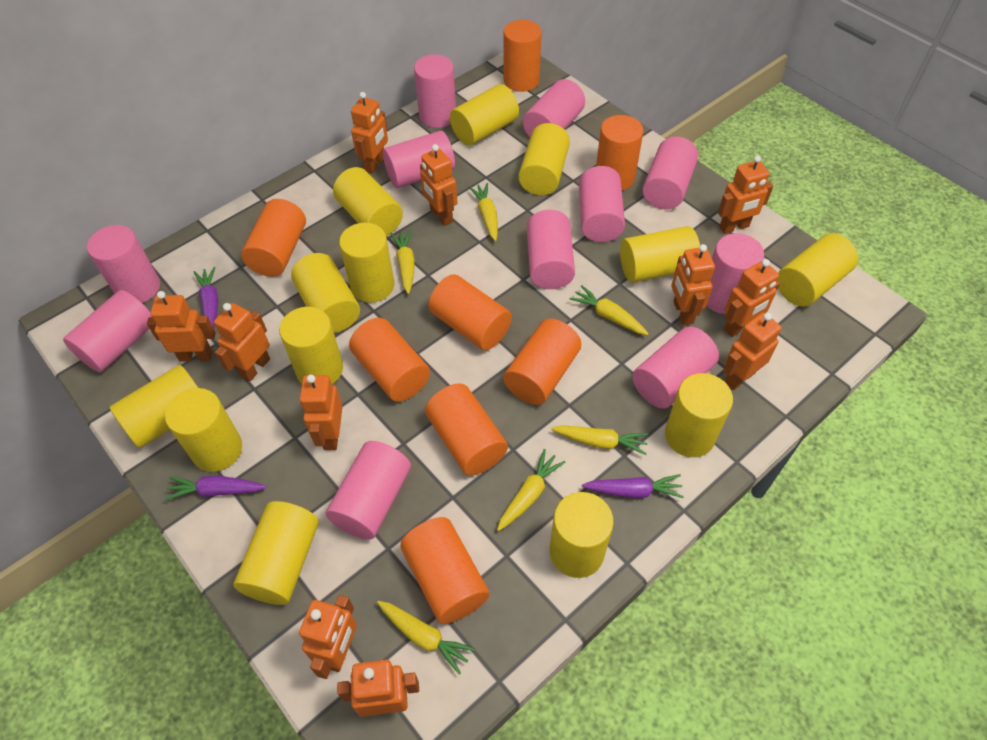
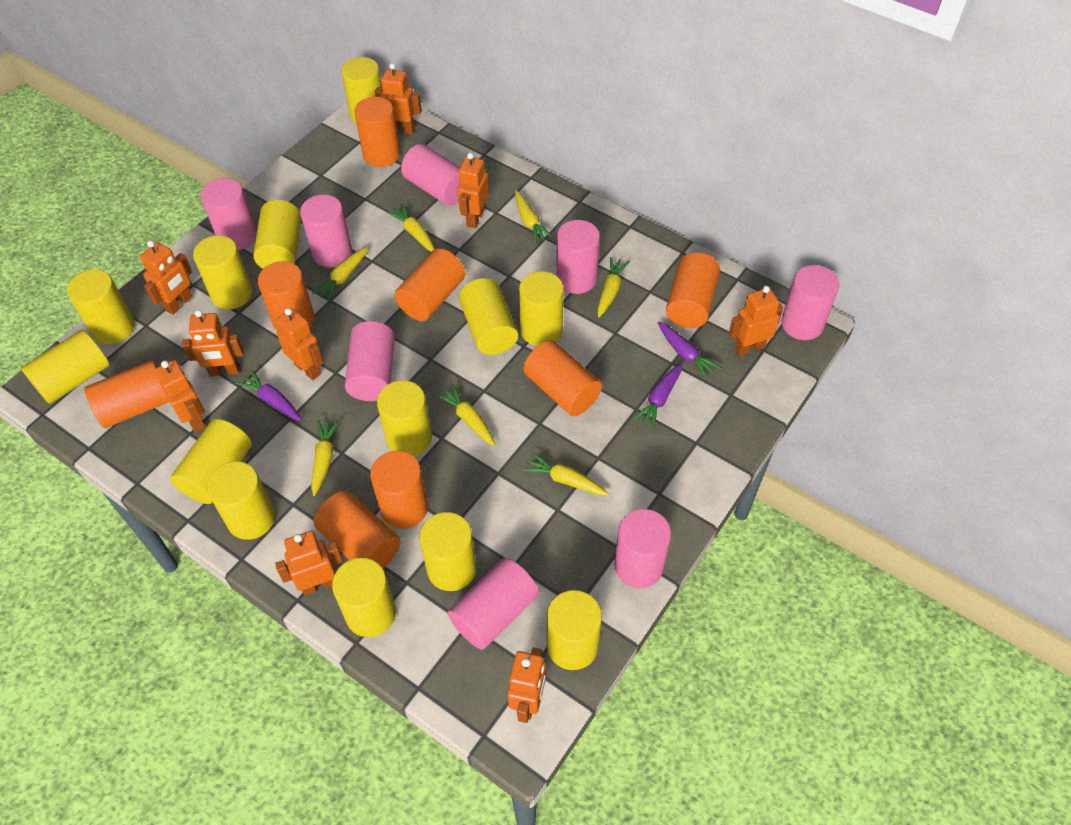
orange robot: 11 -> 9
pink cylinder: 11 -> 8
yellow carrot: 6 -> 7

